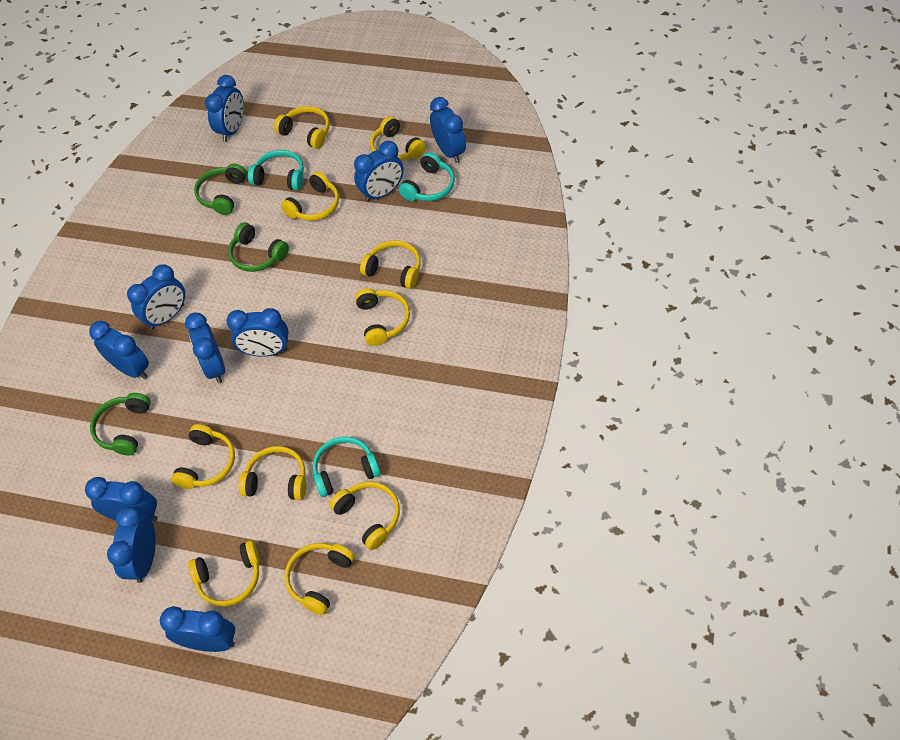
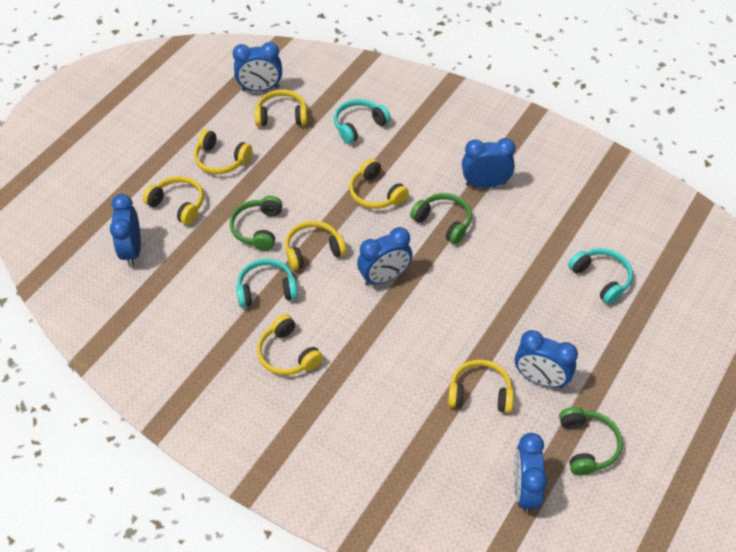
blue clock: 10 -> 6
yellow headphones: 10 -> 7

